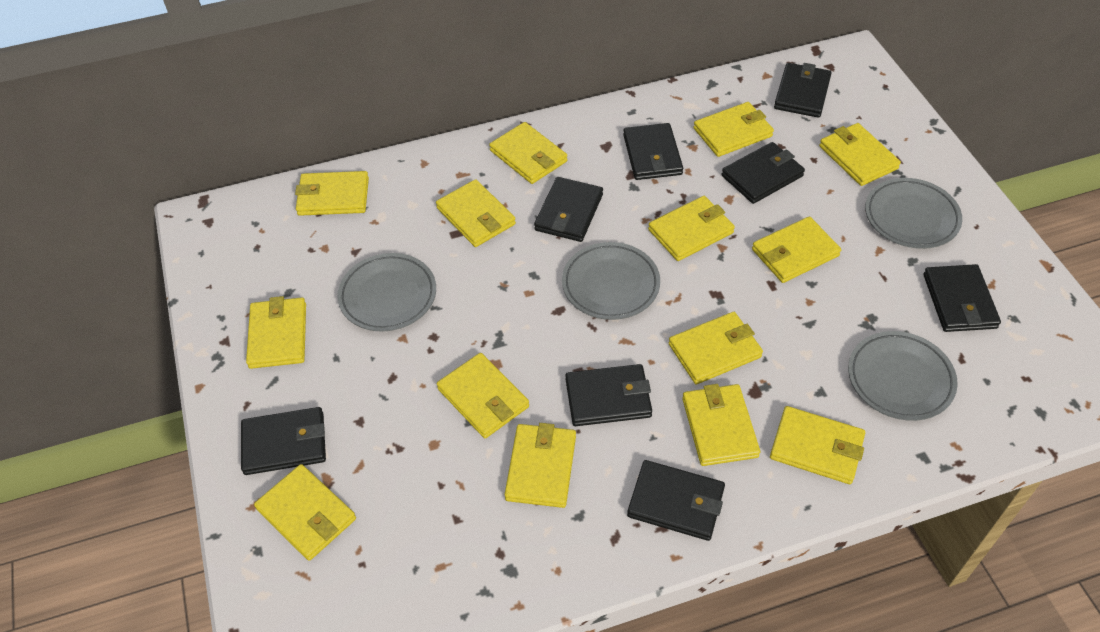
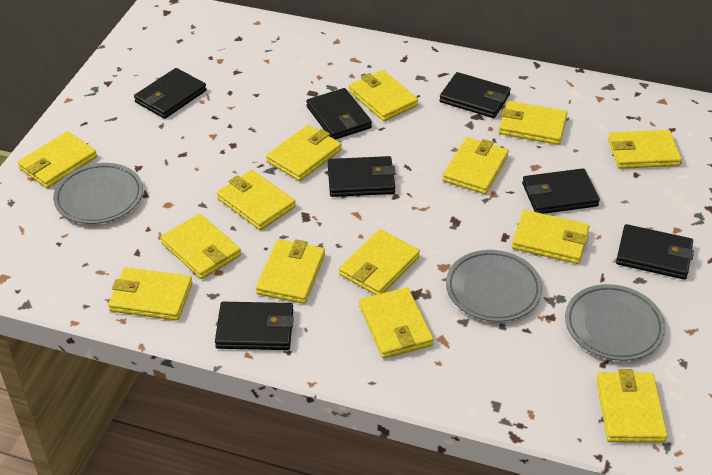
black wallet: 8 -> 7
grey plate: 4 -> 3

